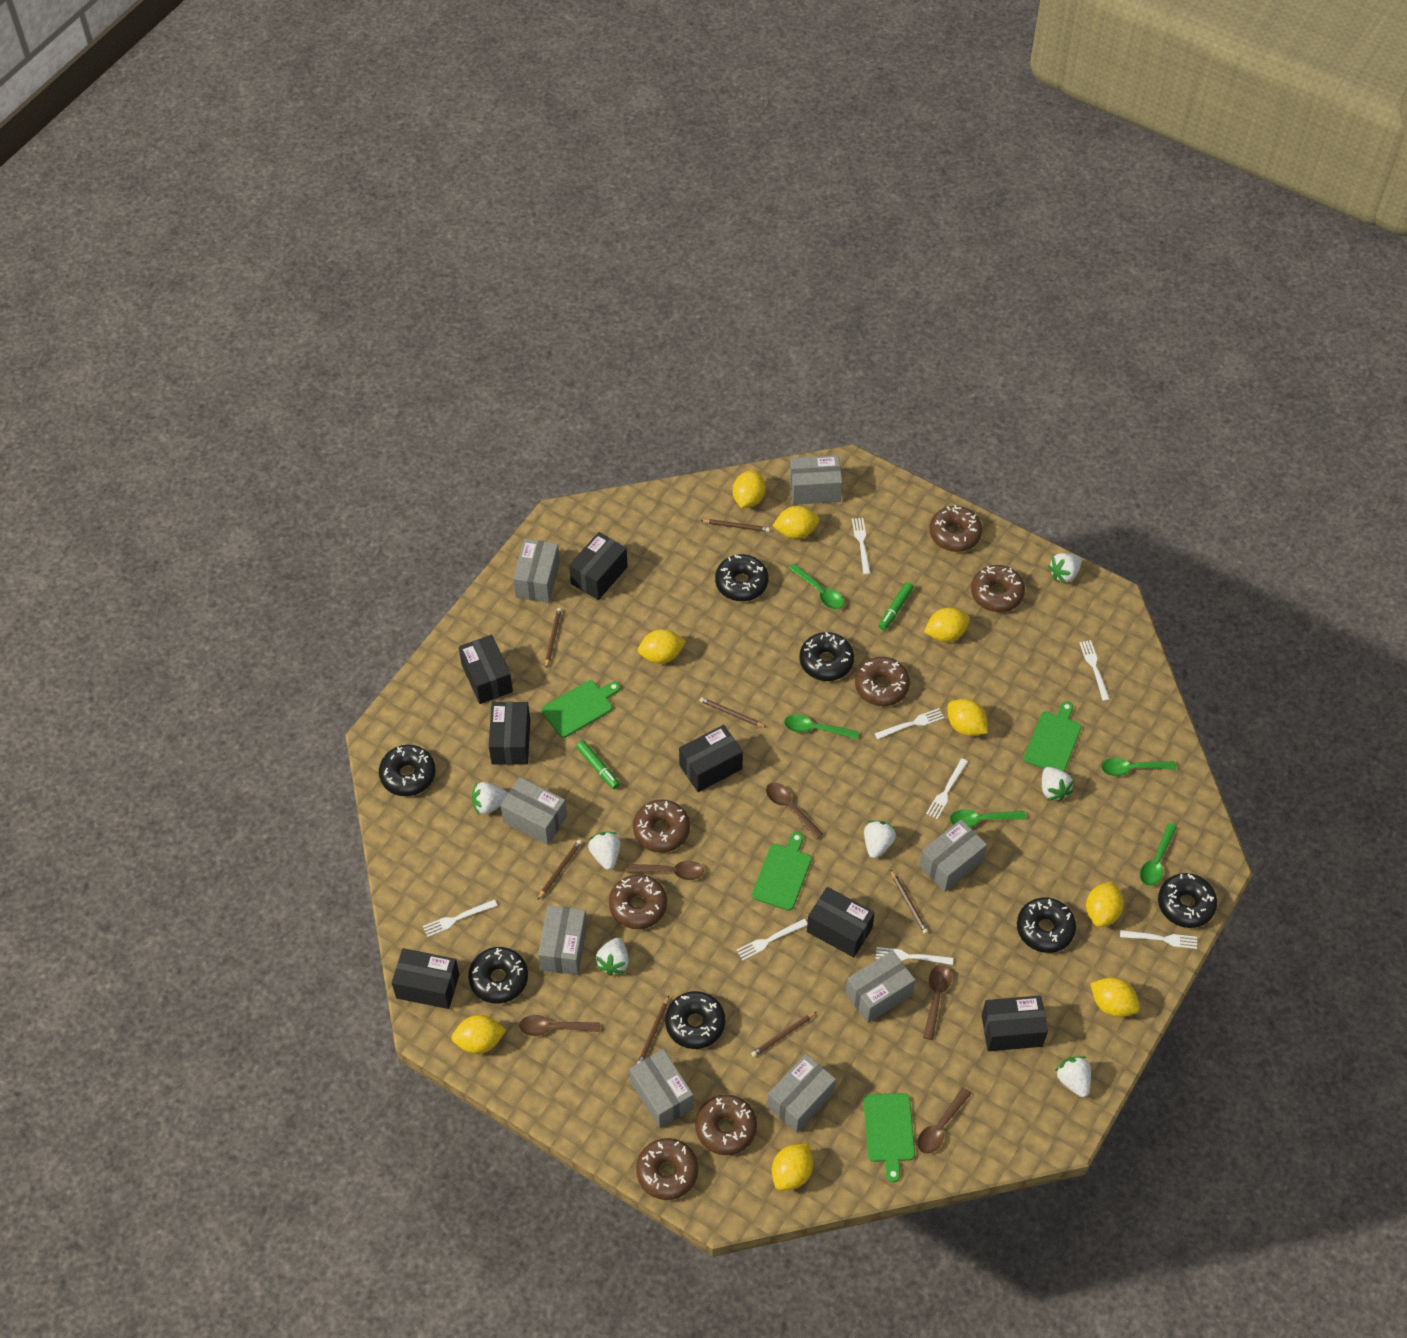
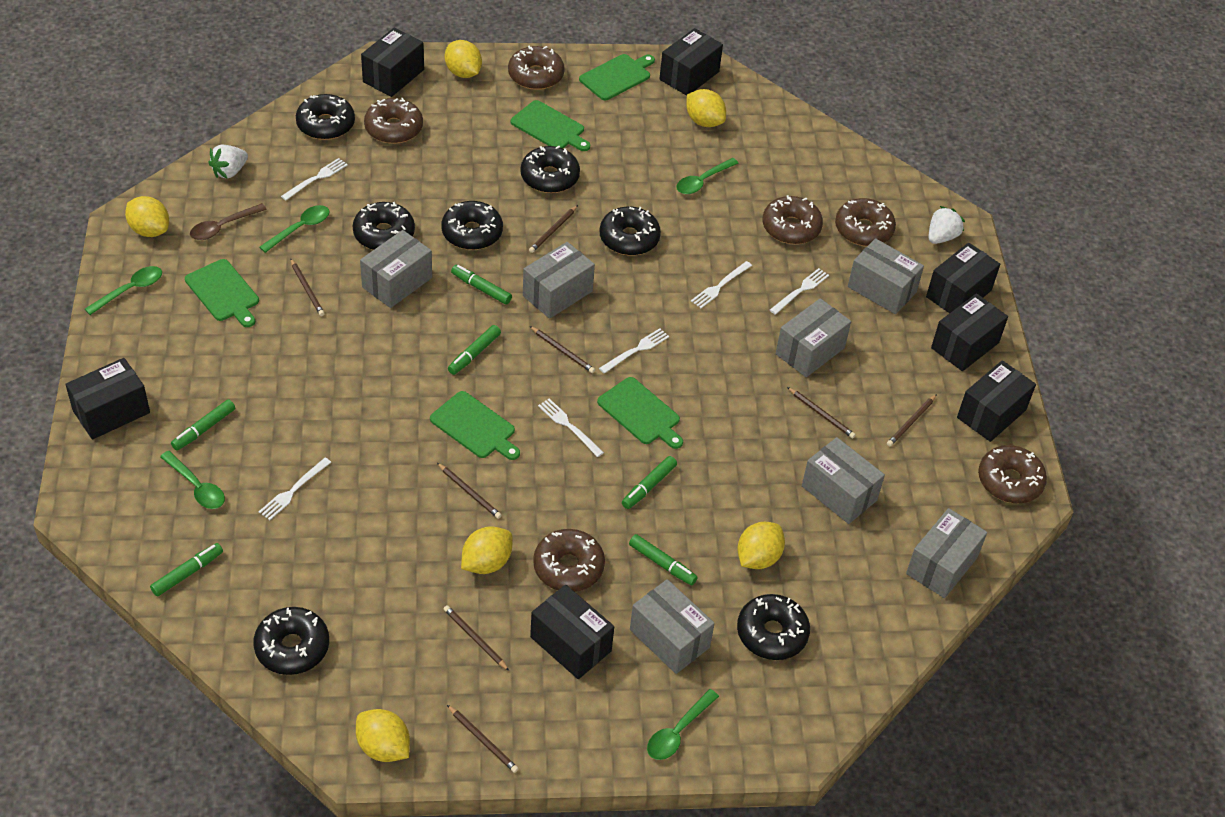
brown donut: 7 -> 6
brown pencil: 7 -> 8
brown spoon: 5 -> 1
green cutting board: 4 -> 5
green marker: 2 -> 6
grey box: 8 -> 7
white fork: 8 -> 6
white strawberry: 7 -> 2
yellow lemon: 9 -> 6

